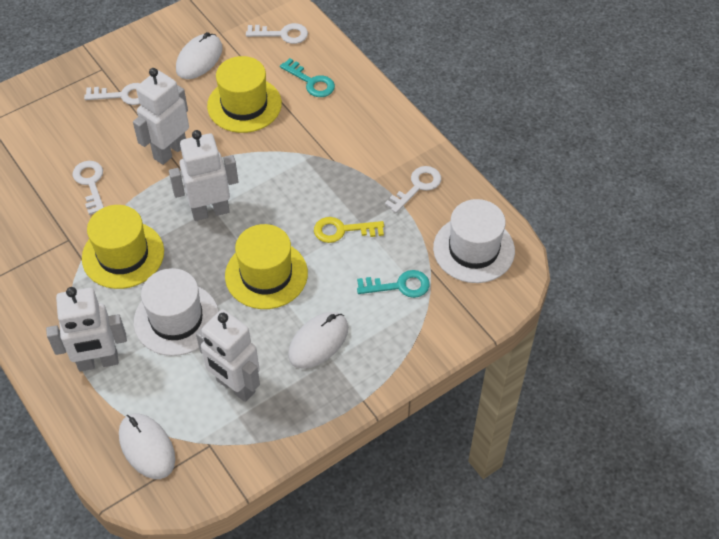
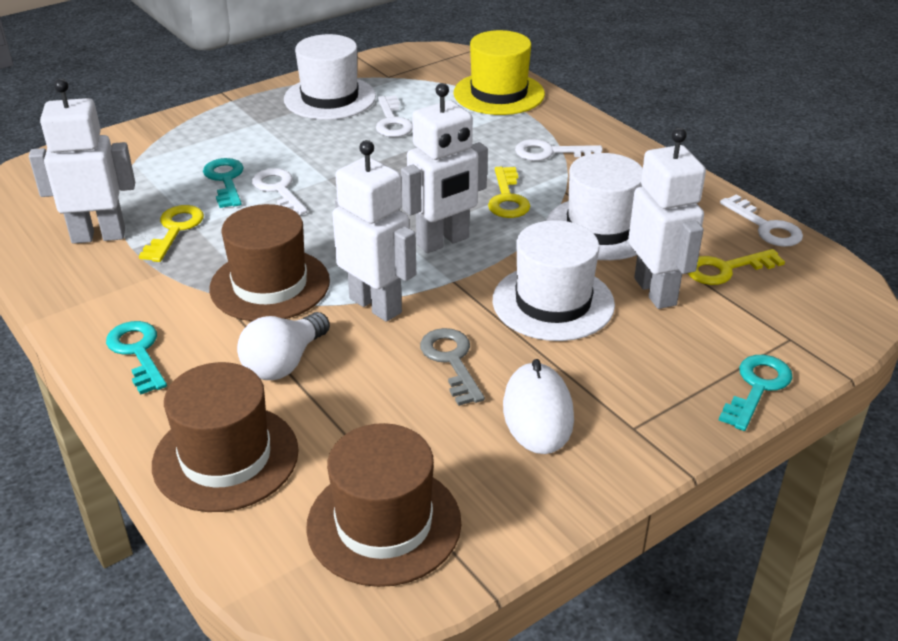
brown hat: 0 -> 3
grey key: 0 -> 1
turquoise key: 2 -> 3
white hat: 2 -> 3
white light bulb: 0 -> 1
white mouse: 3 -> 1
yellow hat: 3 -> 1
yellow key: 1 -> 3

